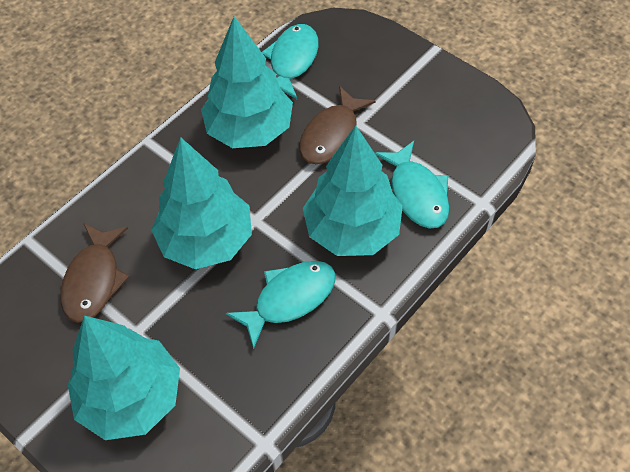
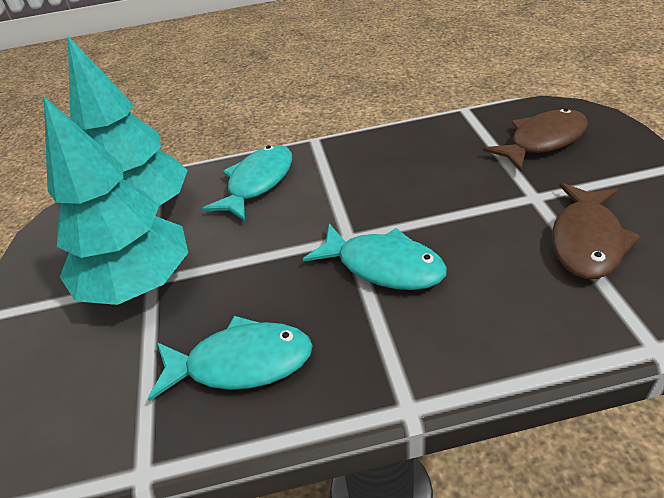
turquoise tree: 4 -> 2

